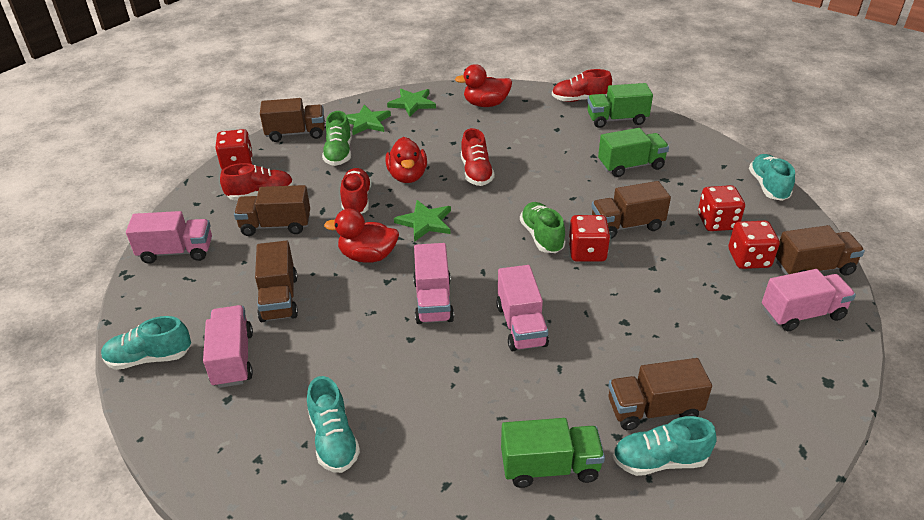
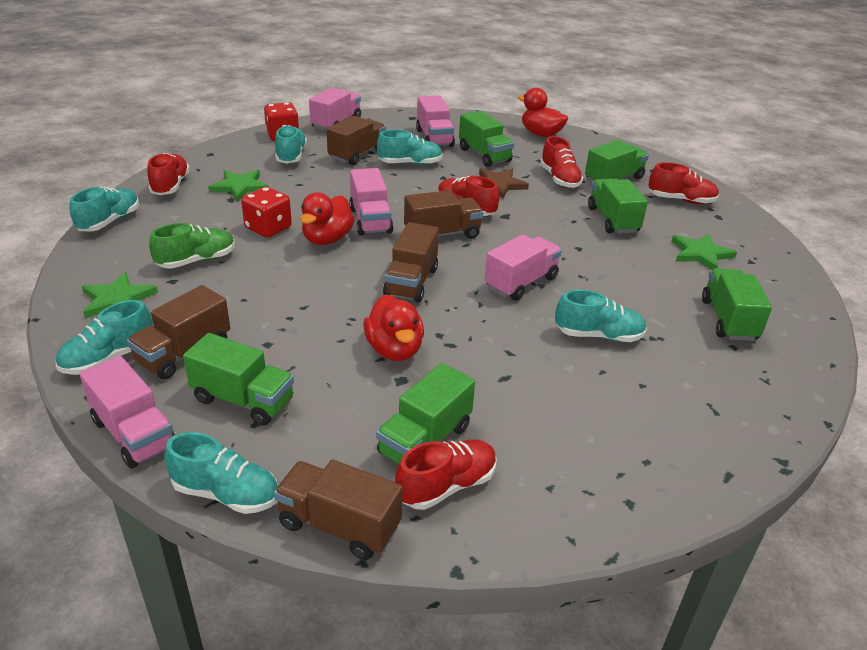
brown star: 0 -> 1
brown truck: 6 -> 5
green shoe: 2 -> 1
green truck: 3 -> 6
red dice: 4 -> 2
red shoe: 4 -> 5
turquoise shoe: 4 -> 6

